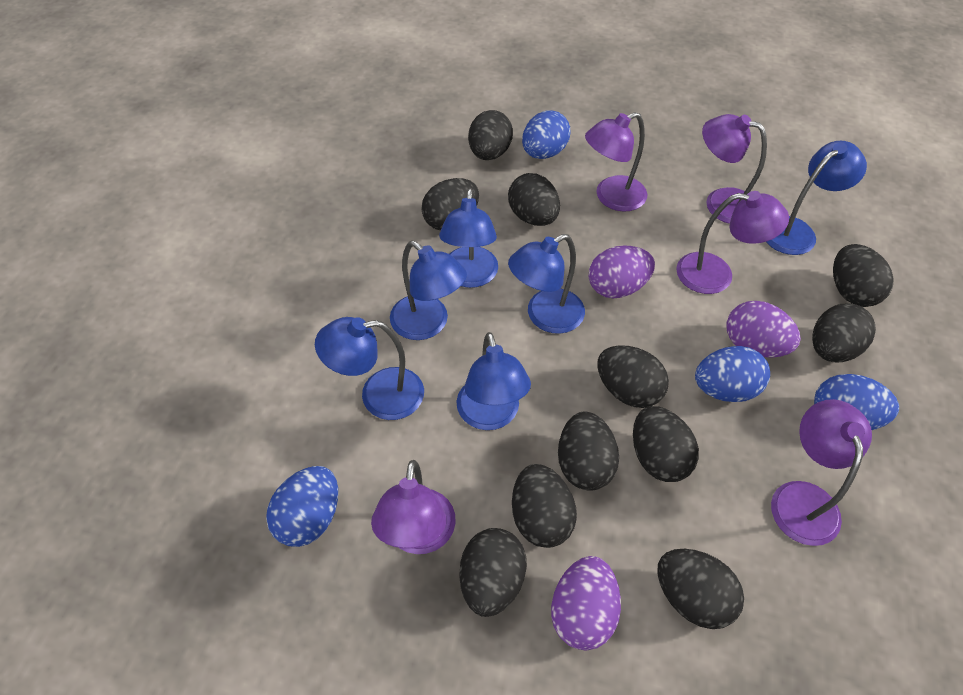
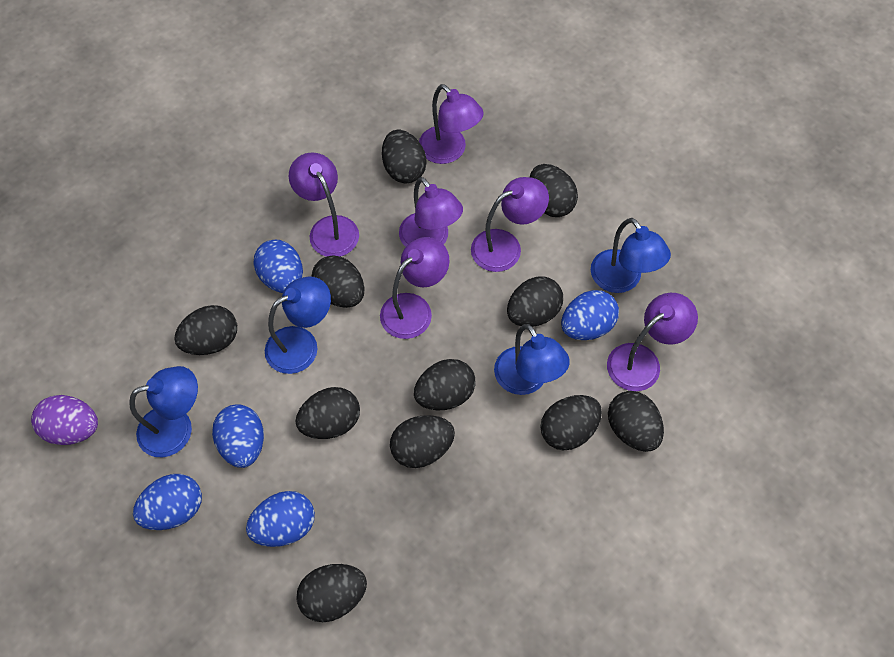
blue egg: 4 -> 5
blue lamp: 6 -> 4
purple egg: 3 -> 1
purple lamp: 5 -> 6

